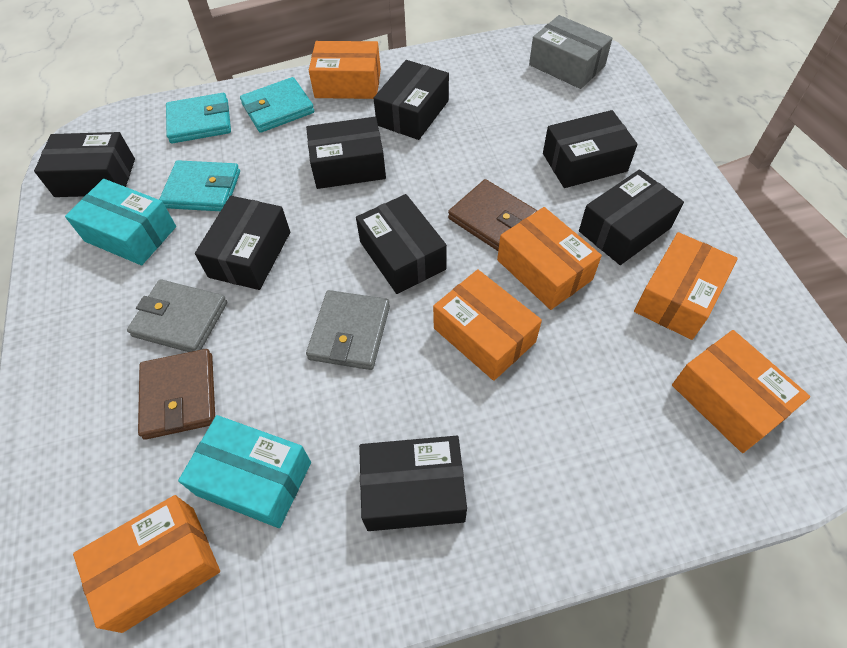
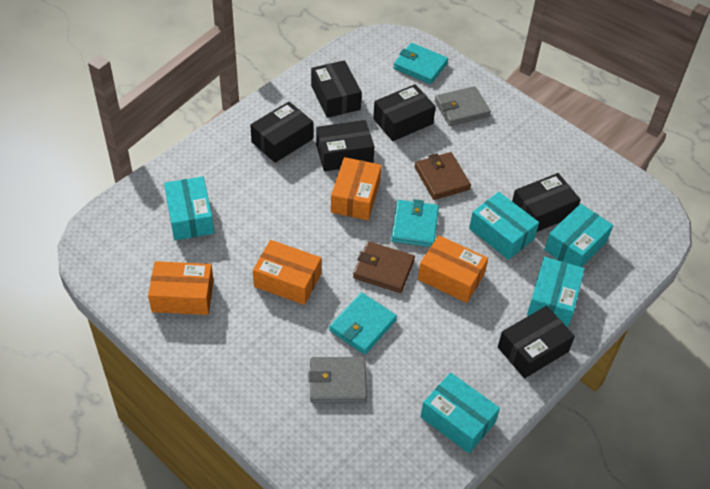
black box: 8 -> 6
grey box: 1 -> 0
orange box: 6 -> 4
turquoise box: 2 -> 5

